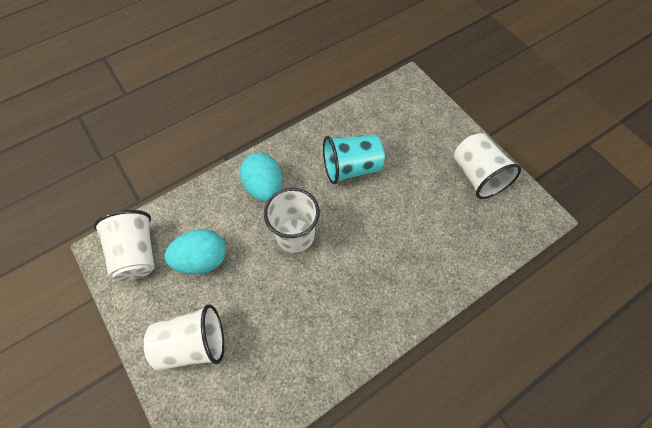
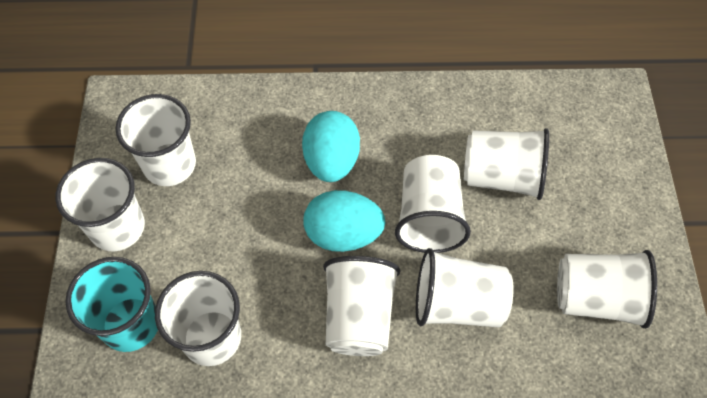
white cup: 4 -> 8

